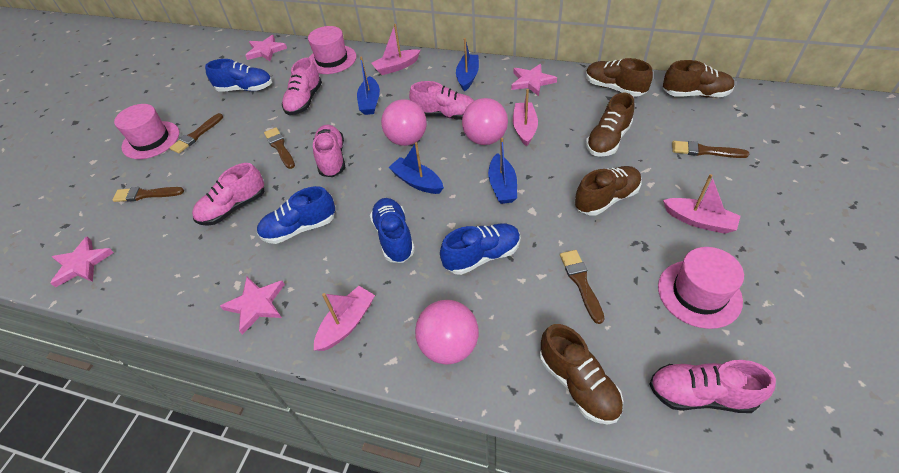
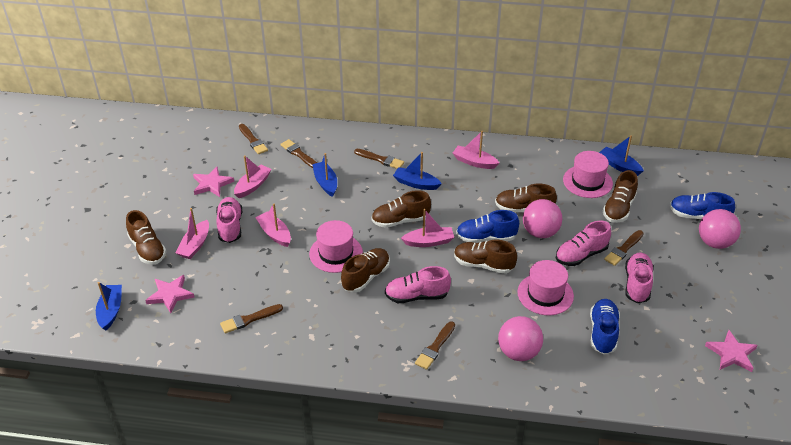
blue shoe: 4 -> 3
brown brush: 5 -> 6
brown shoe: 5 -> 6
pink boat: 4 -> 5
pink shoe: 5 -> 4
pink star: 4 -> 3

